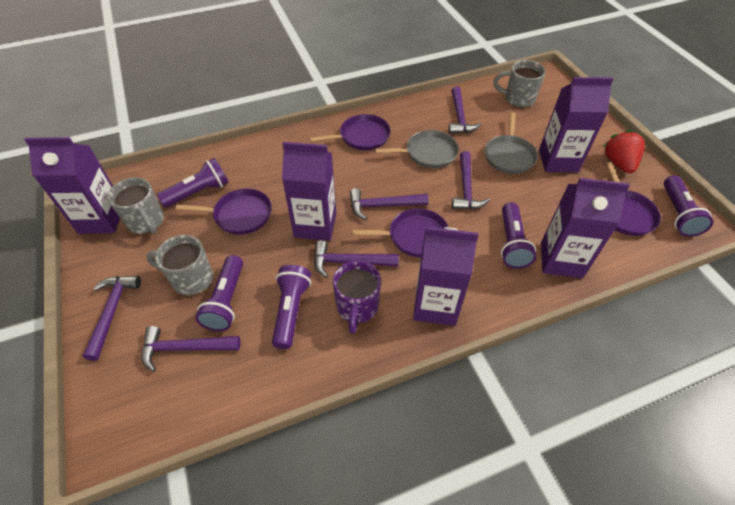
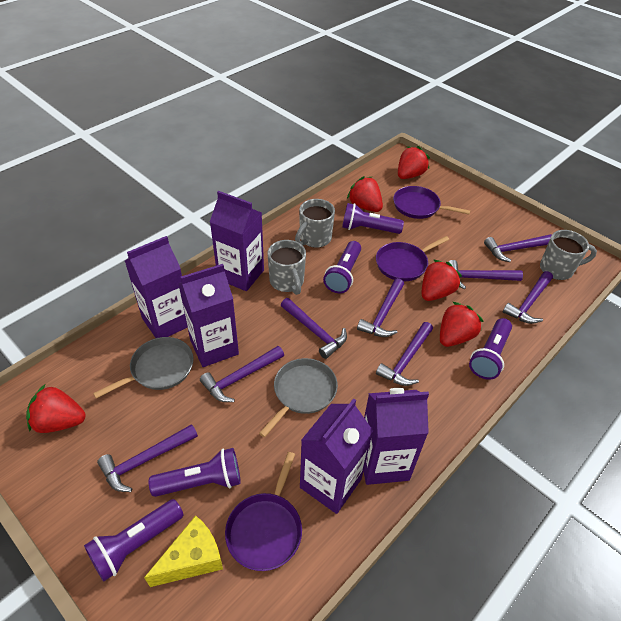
purple hammer: 6 -> 8
purple mug: 1 -> 0
purple pan: 4 -> 3
red strawberry: 1 -> 5
yellow cheese: 0 -> 1

